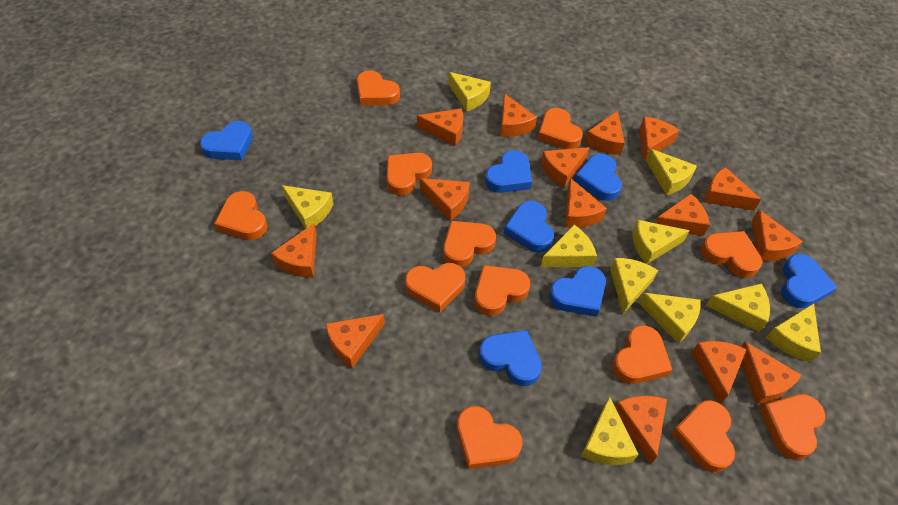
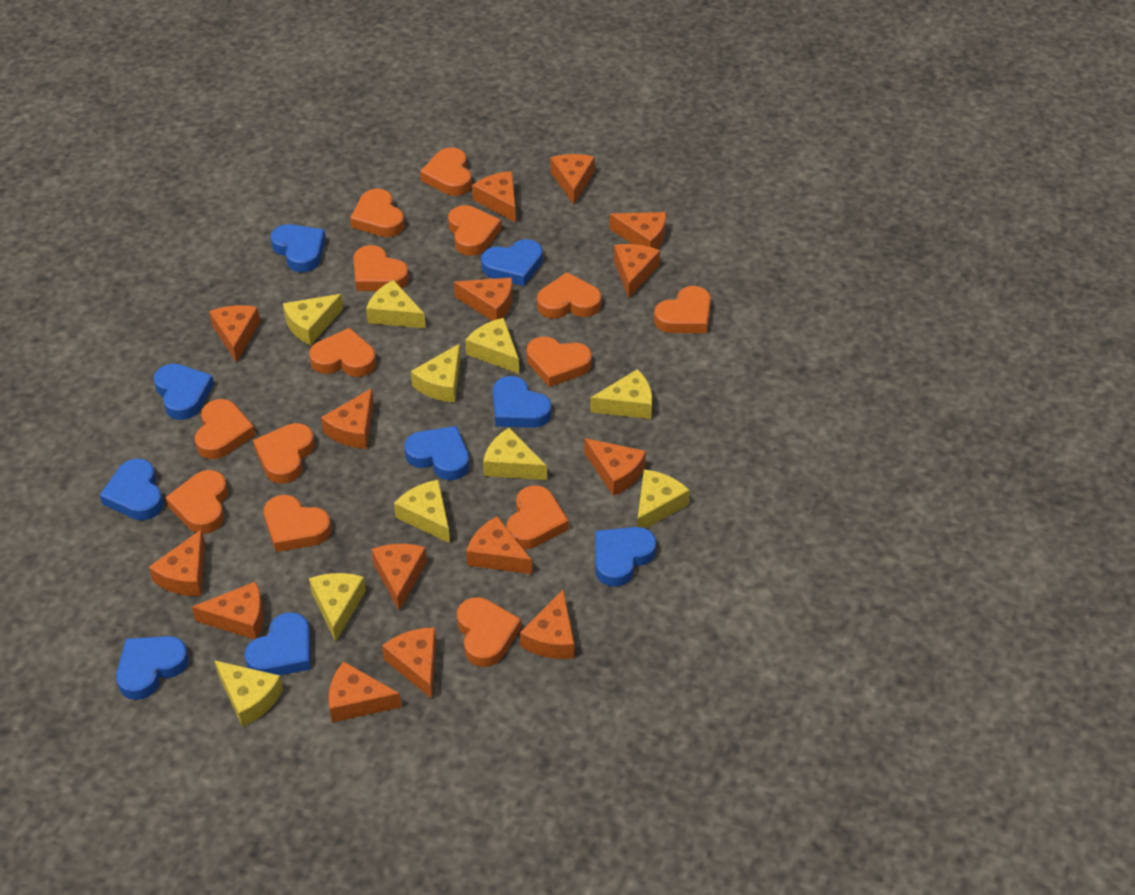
blue heart: 7 -> 9
orange heart: 12 -> 14

